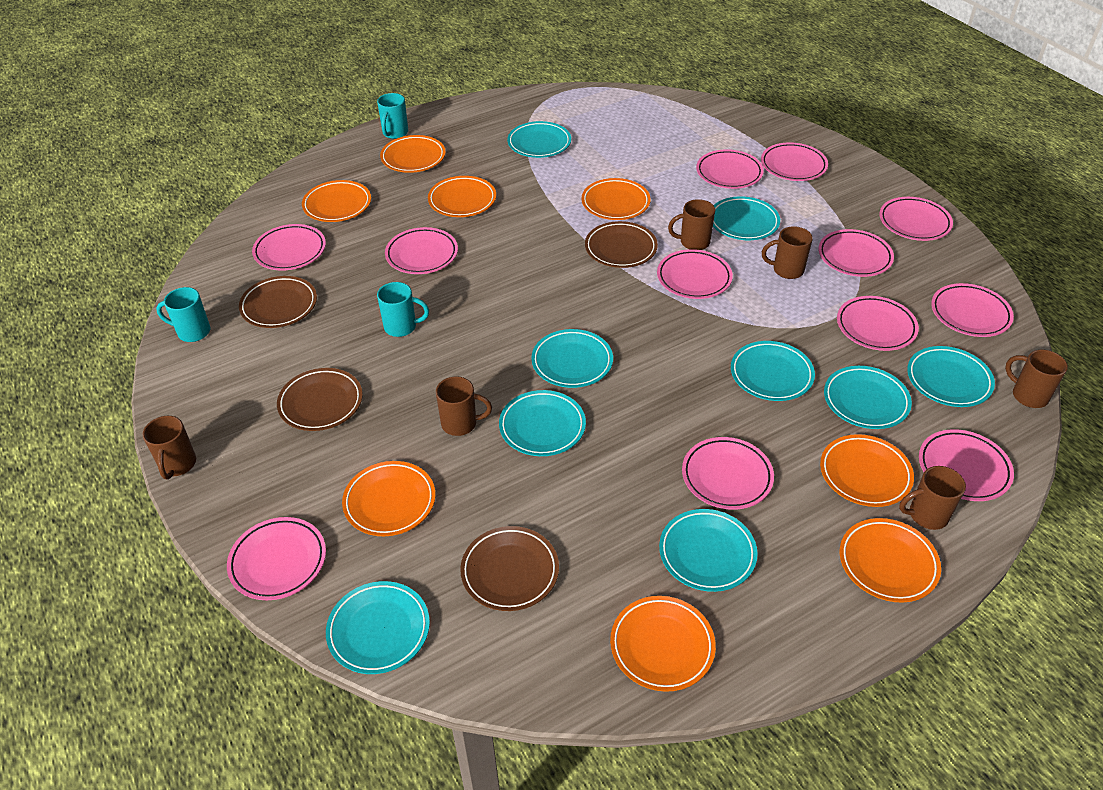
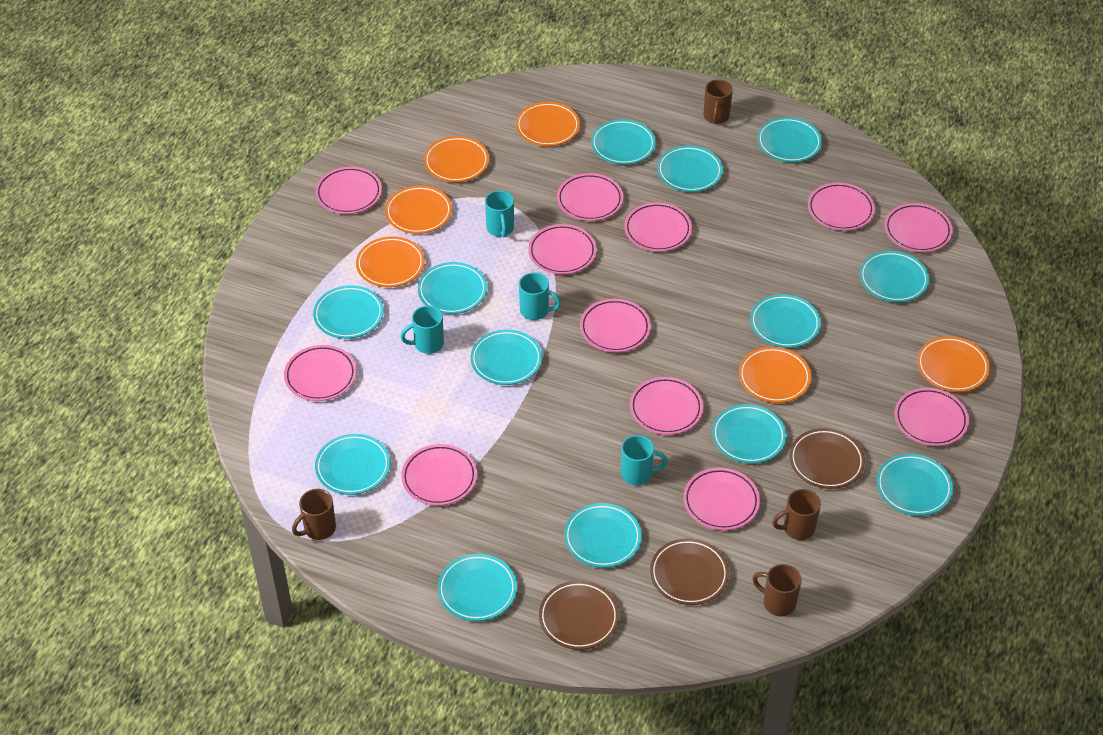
brown mug: 6 -> 4
brown plate: 4 -> 3
orange plate: 8 -> 6
turquoise mug: 3 -> 4
turquoise plate: 9 -> 13

